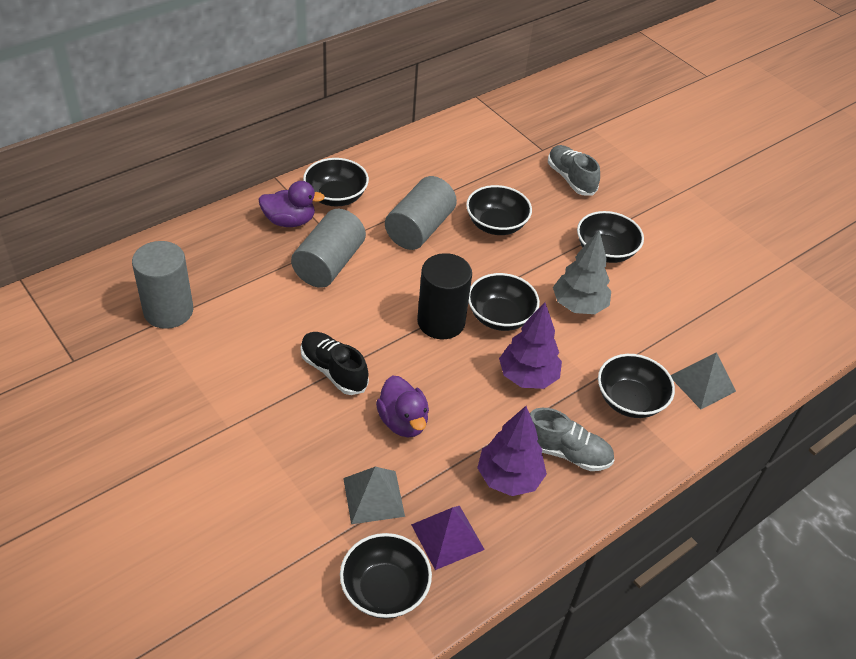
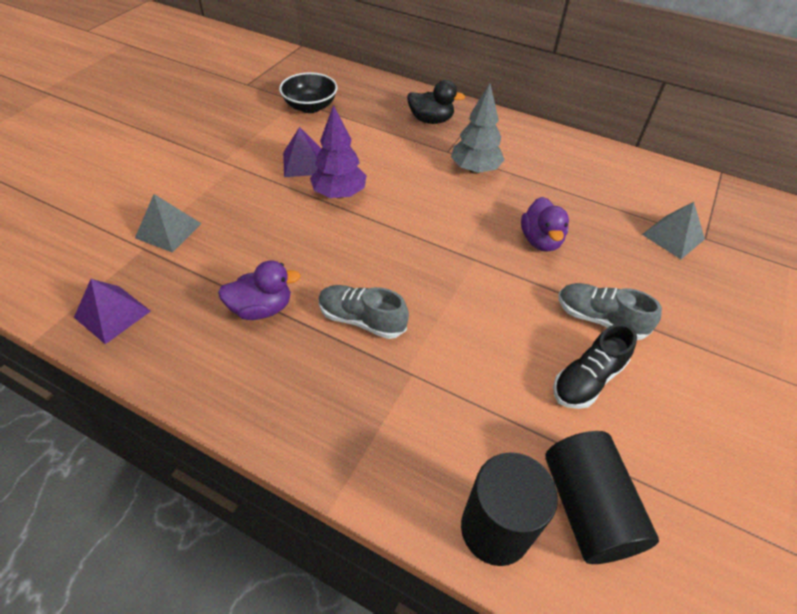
black bowl: 6 -> 1
black cylinder: 1 -> 2
black duck: 0 -> 1
grey cylinder: 3 -> 0
purple pyramid: 1 -> 2
purple tree: 2 -> 1

